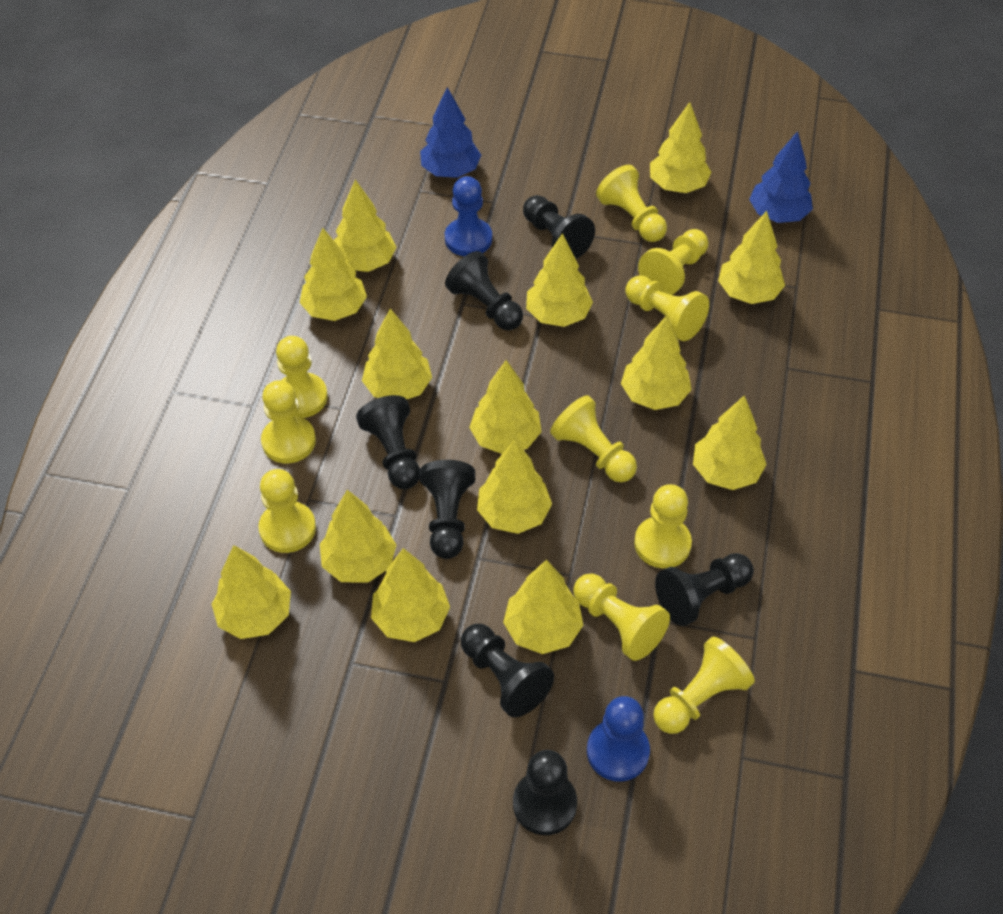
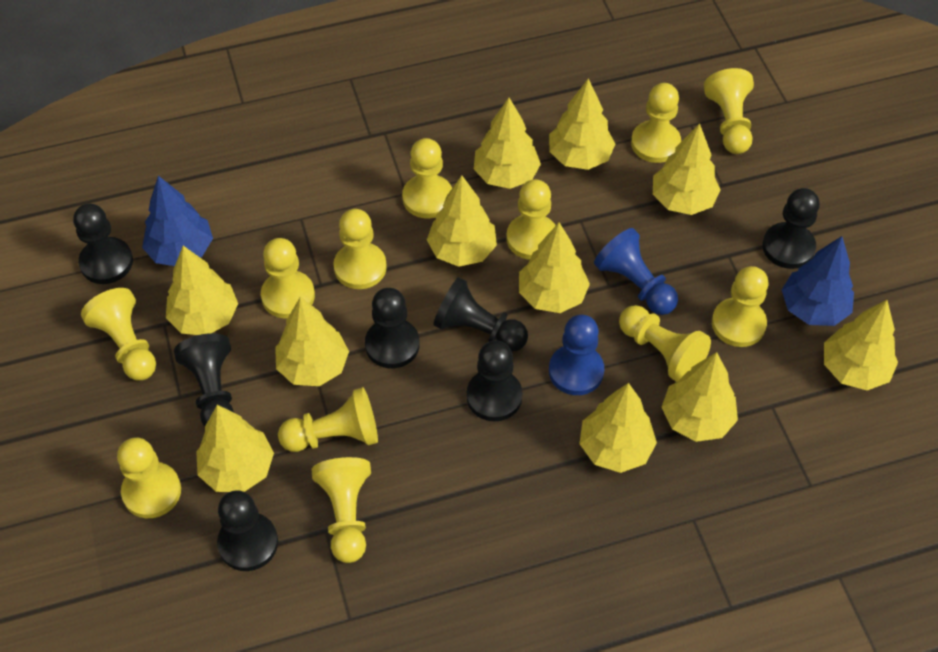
yellow pawn: 10 -> 12
yellow tree: 14 -> 11

